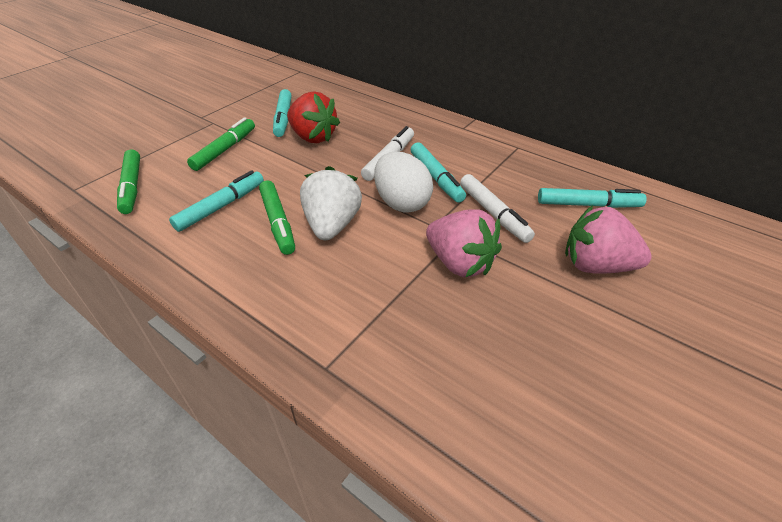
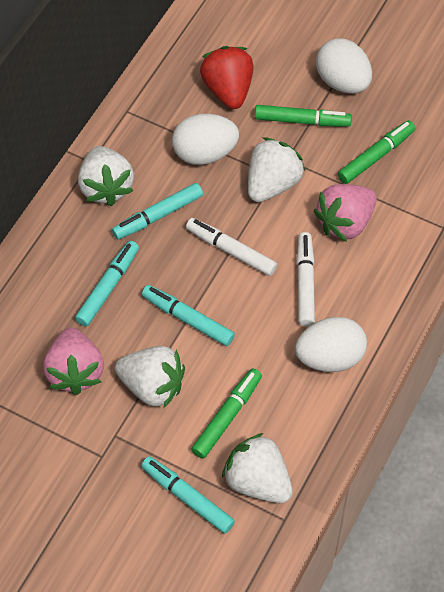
white egg: 1 -> 3
white strawberry: 1 -> 4

